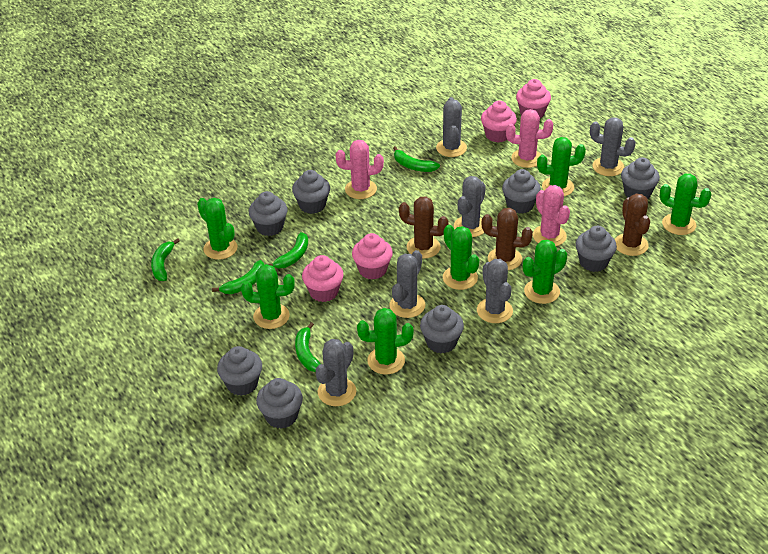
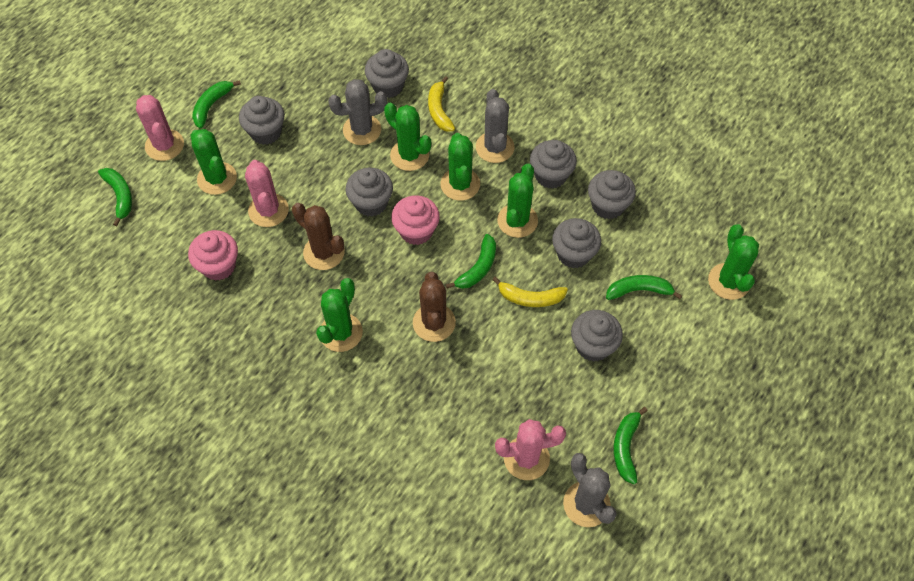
brown cactus: 3 -> 2
green cactus: 7 -> 6
grey cactus: 6 -> 3
grey cupcake: 8 -> 7
pink cupcake: 4 -> 2
yellow banana: 0 -> 2

